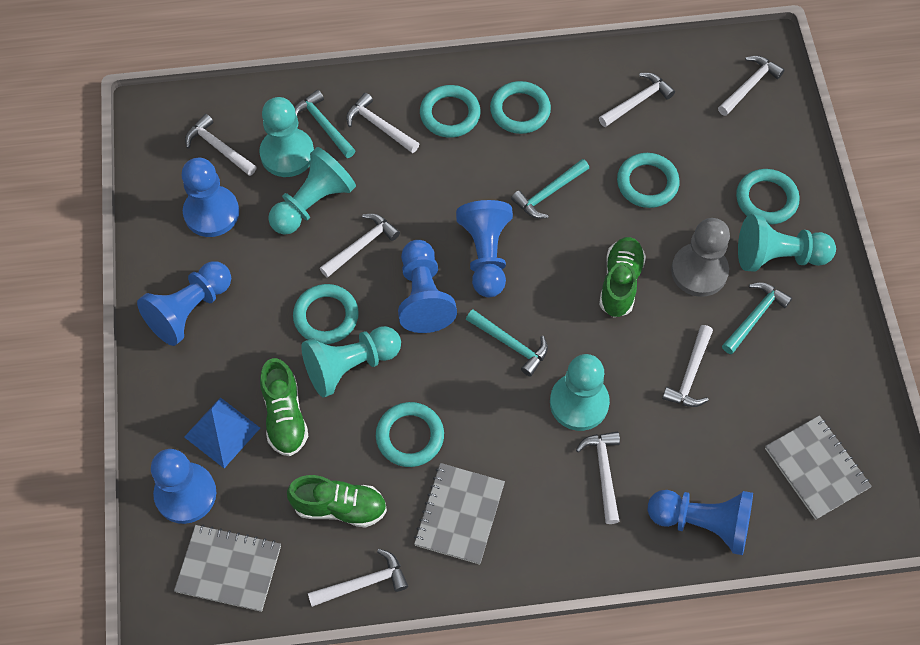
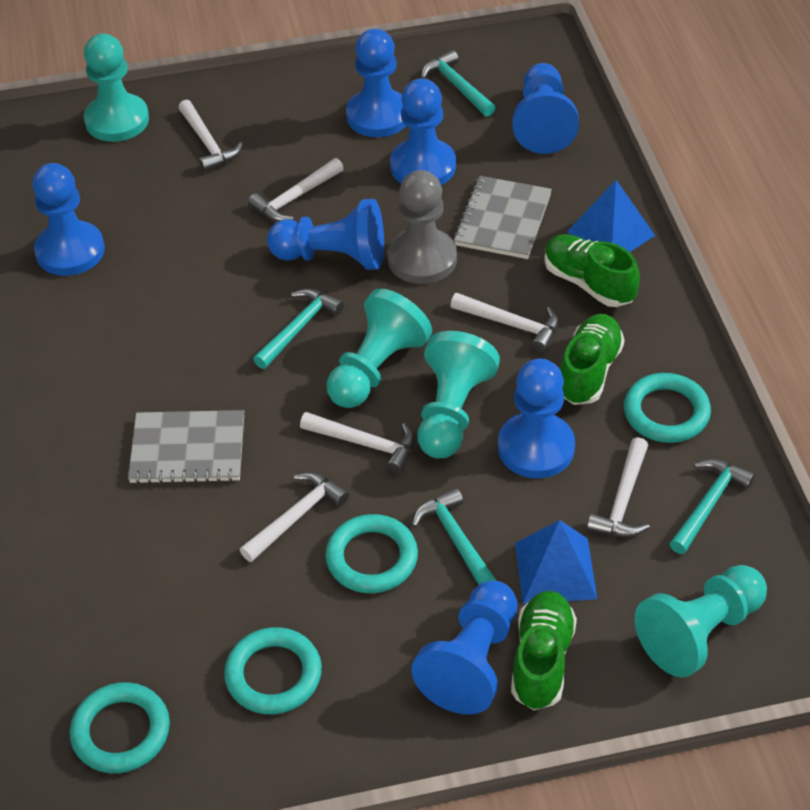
blue pawn: 6 -> 7
blue pyramid: 1 -> 2
grey notebook: 3 -> 2
turquoise pawn: 5 -> 4
turquoise ring: 6 -> 4
white hammer: 8 -> 6

